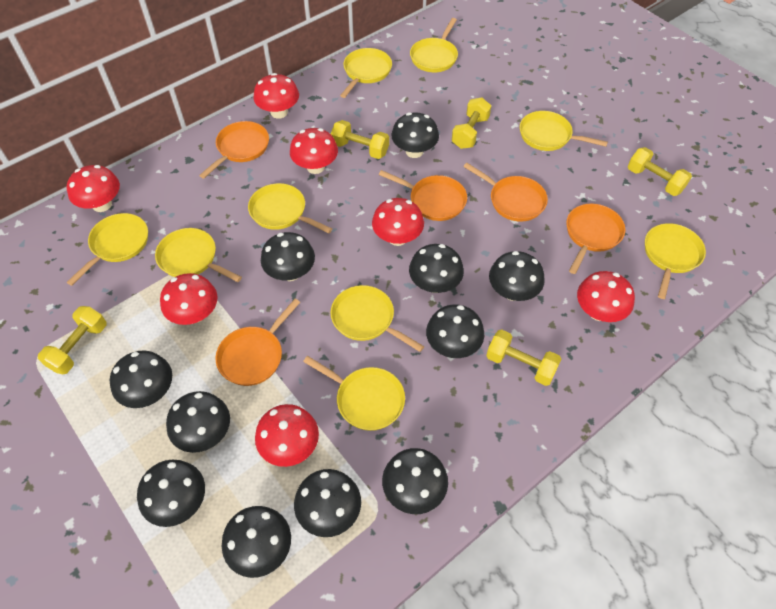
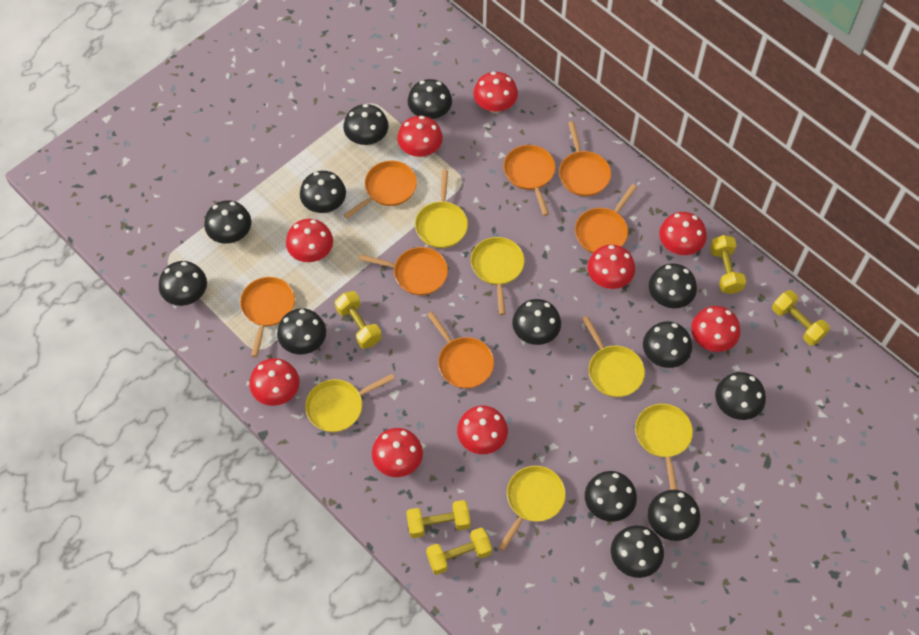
black mushroom: 11 -> 13
orange pan: 5 -> 7
red mushroom: 7 -> 9
yellow pan: 9 -> 6

